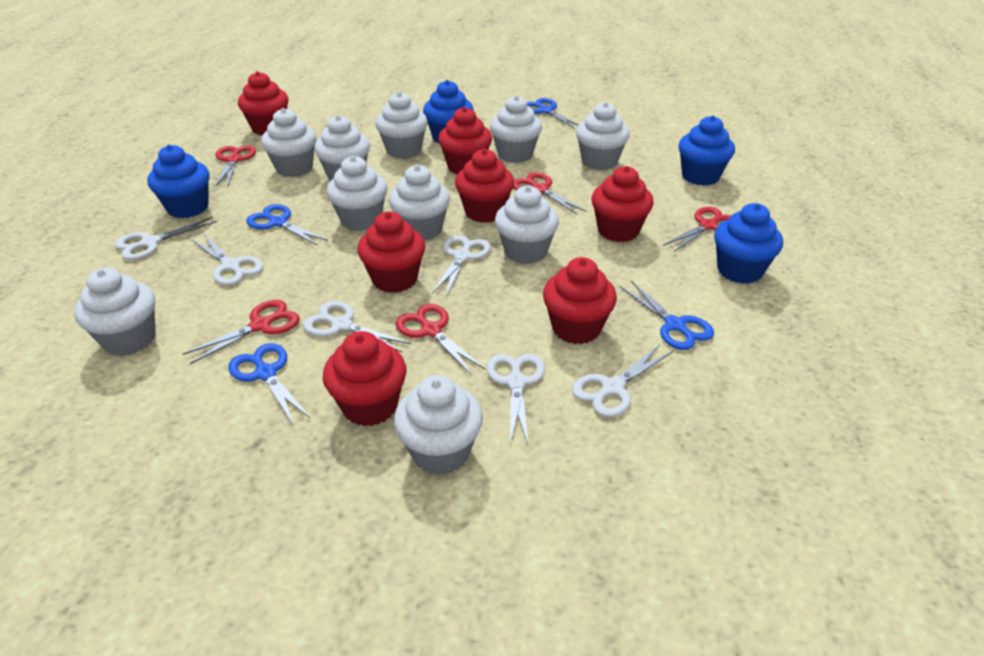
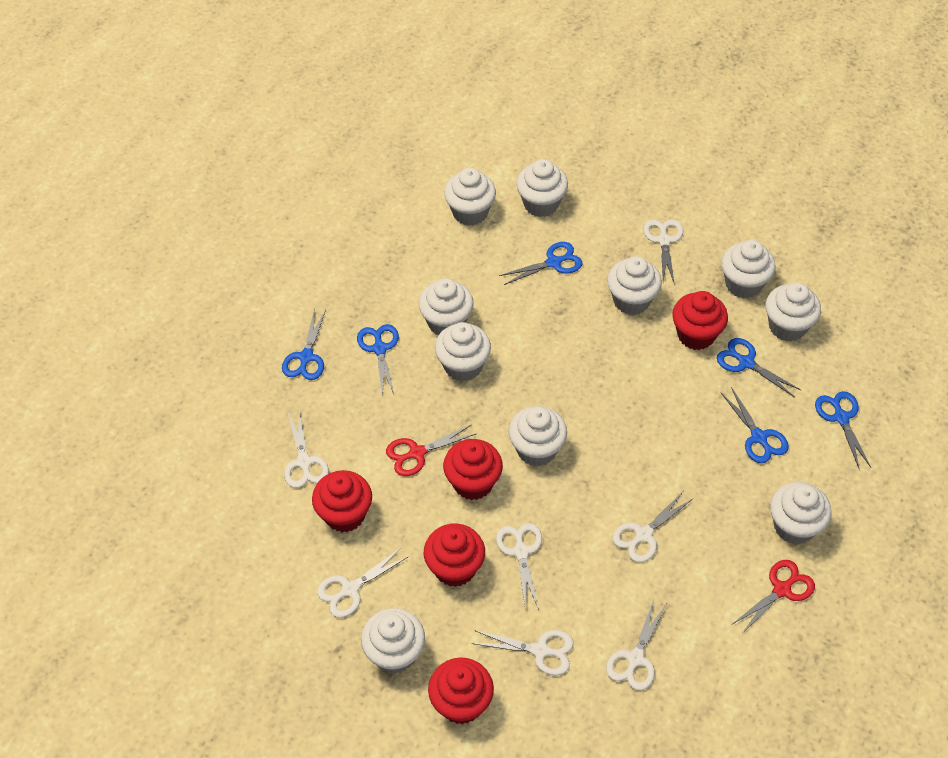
blue cupcake: 4 -> 0
blue scissors: 4 -> 6
red cupcake: 7 -> 5
red scissors: 5 -> 2
white scissors: 6 -> 7

